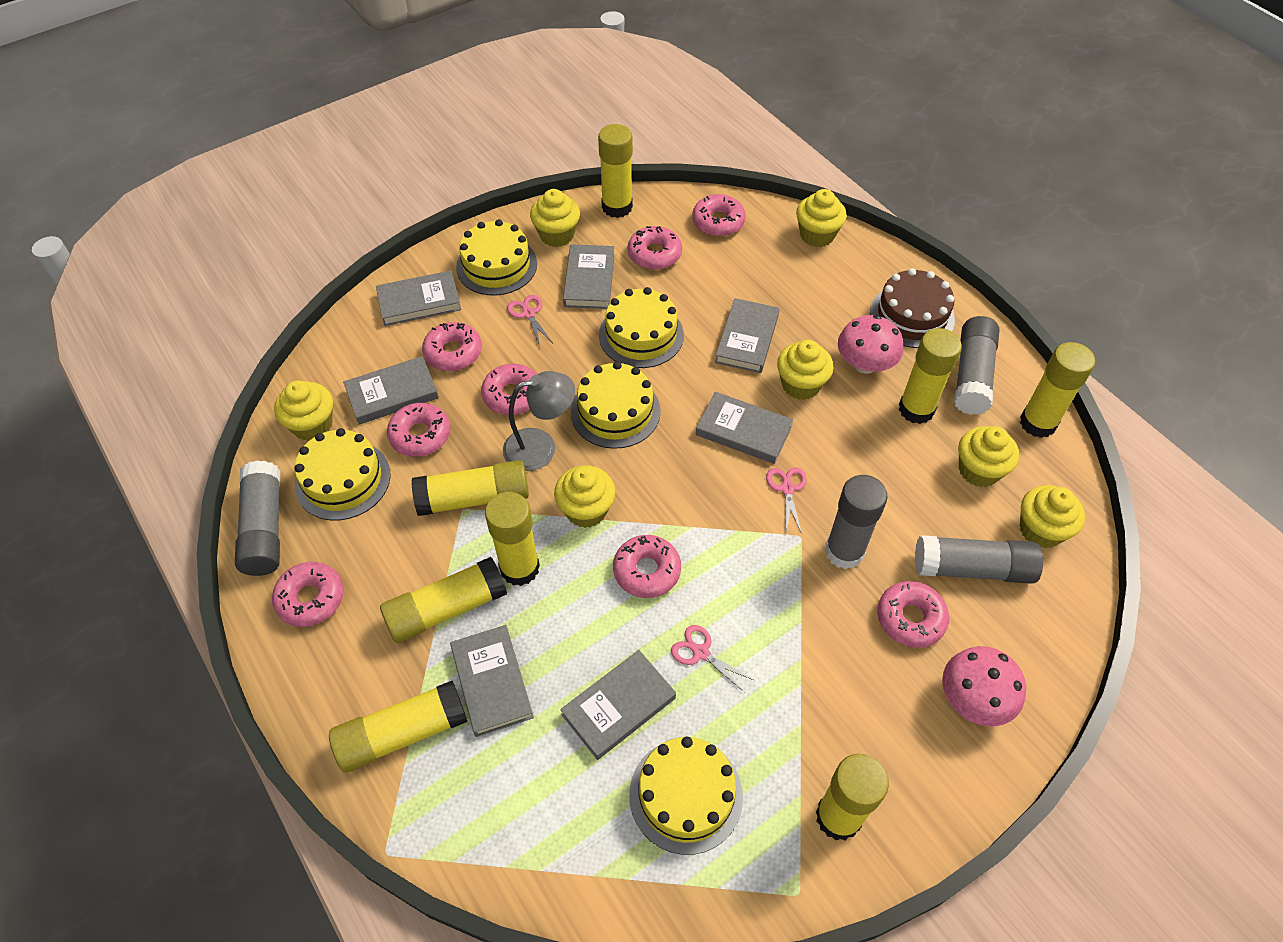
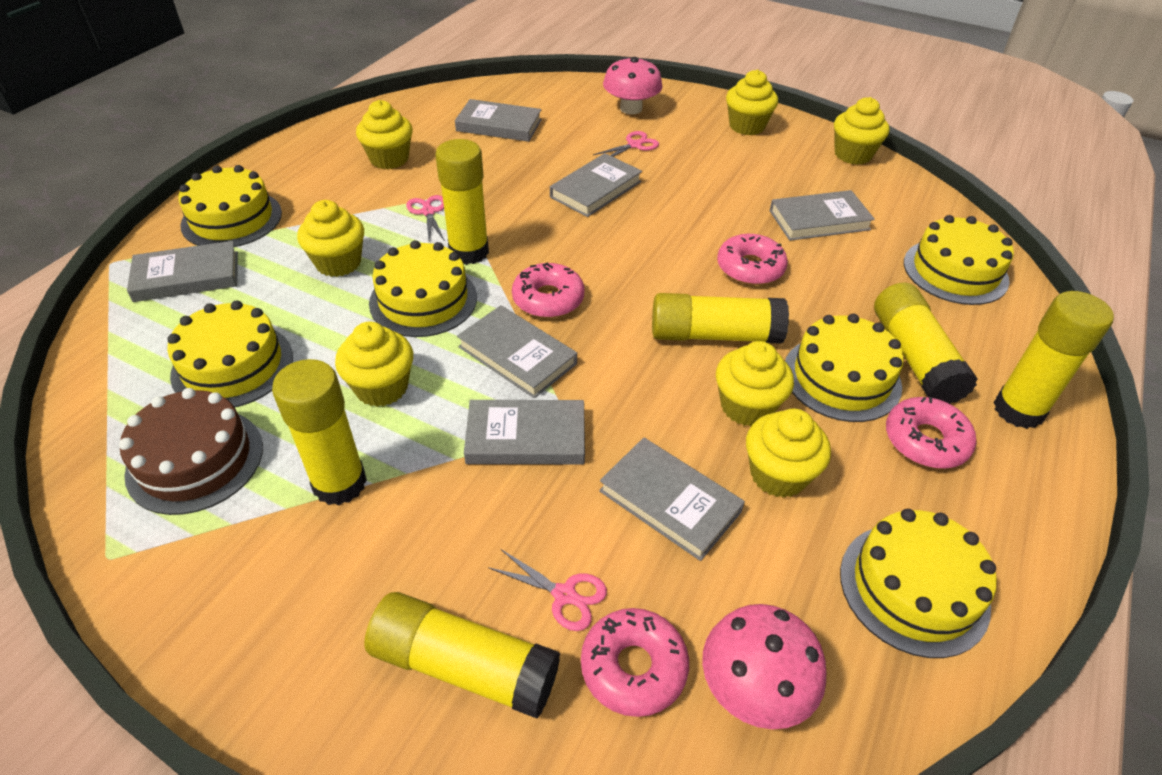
grey glue stick: 4 -> 0
grey lamp: 1 -> 0
pink donut: 8 -> 4
yellow cake: 5 -> 6
yellow glue stick: 8 -> 6

